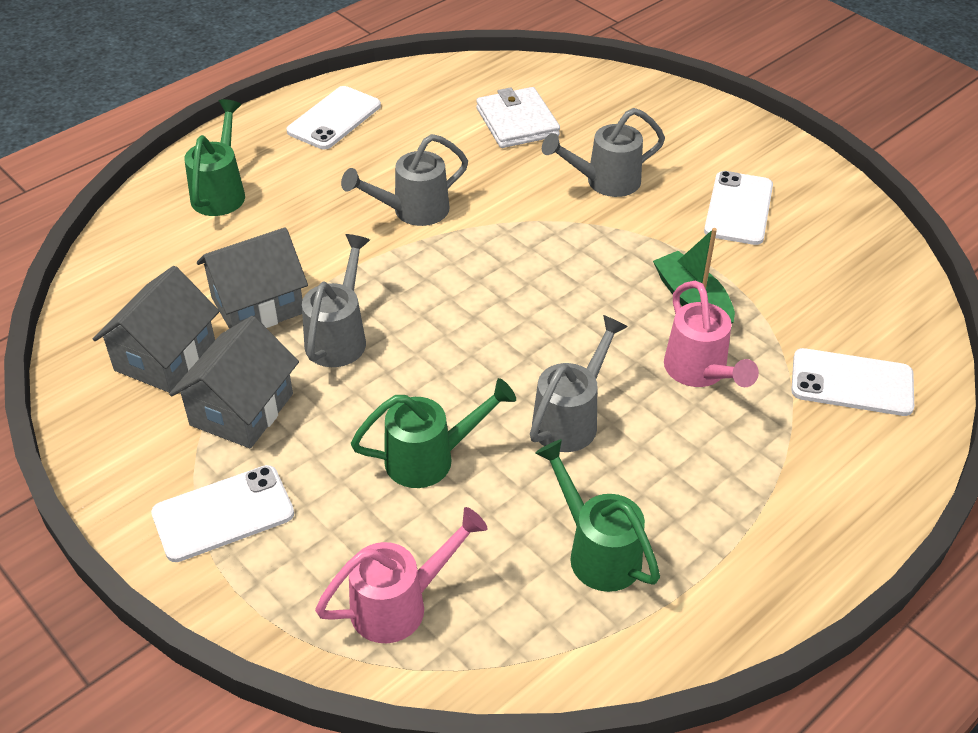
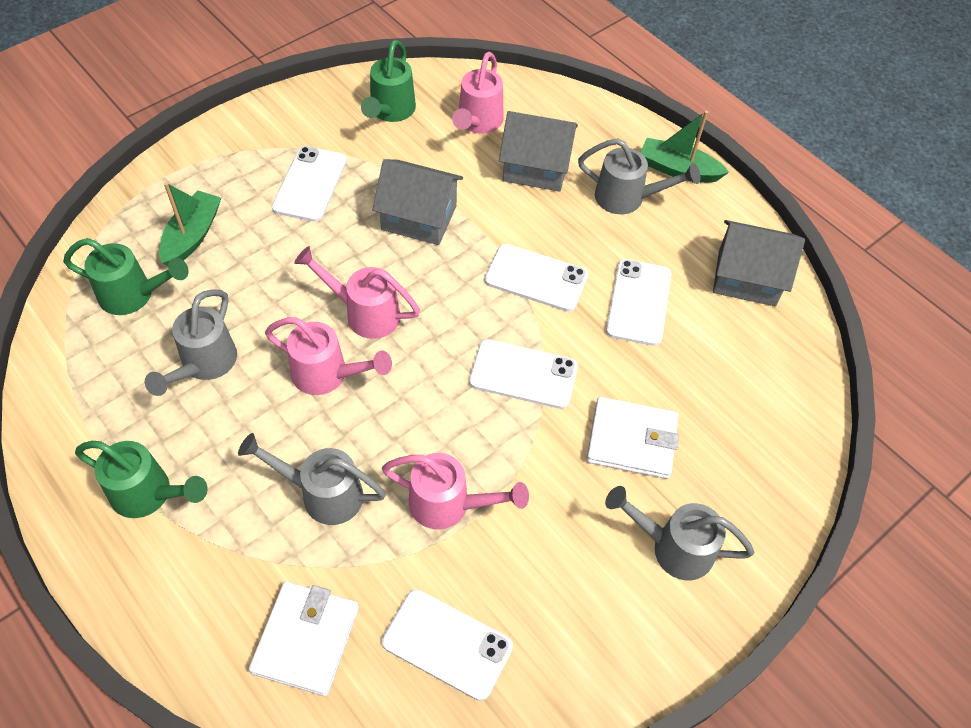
green boat: 1 -> 2
pink watering can: 2 -> 4
white phone: 4 -> 5
white wallet: 1 -> 2

